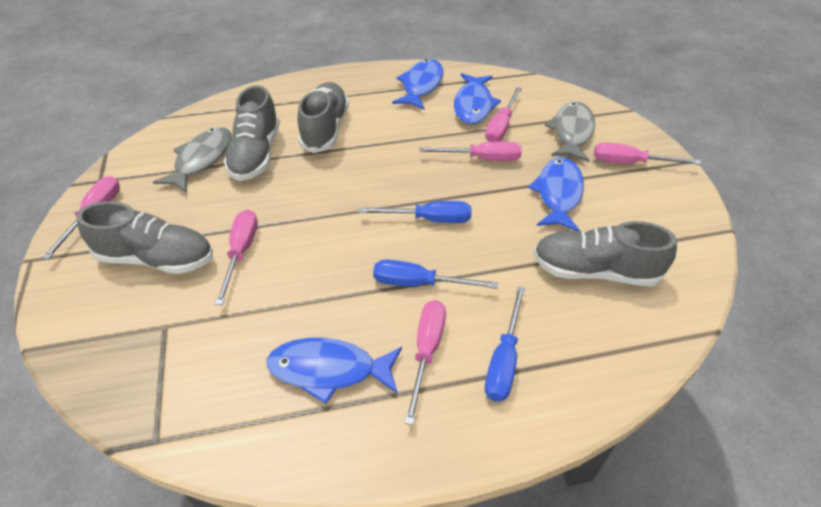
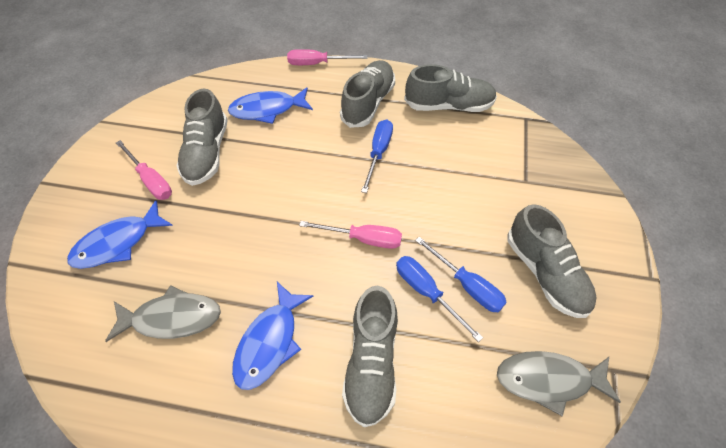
blue fish: 4 -> 3
grey shoe: 4 -> 5
pink screwdriver: 6 -> 3

